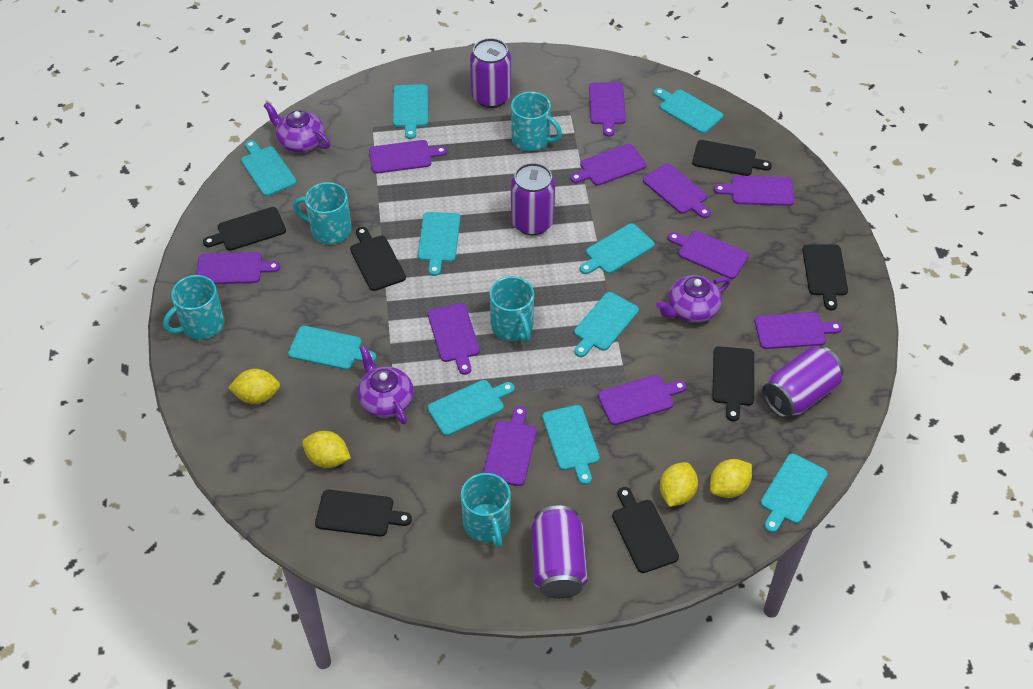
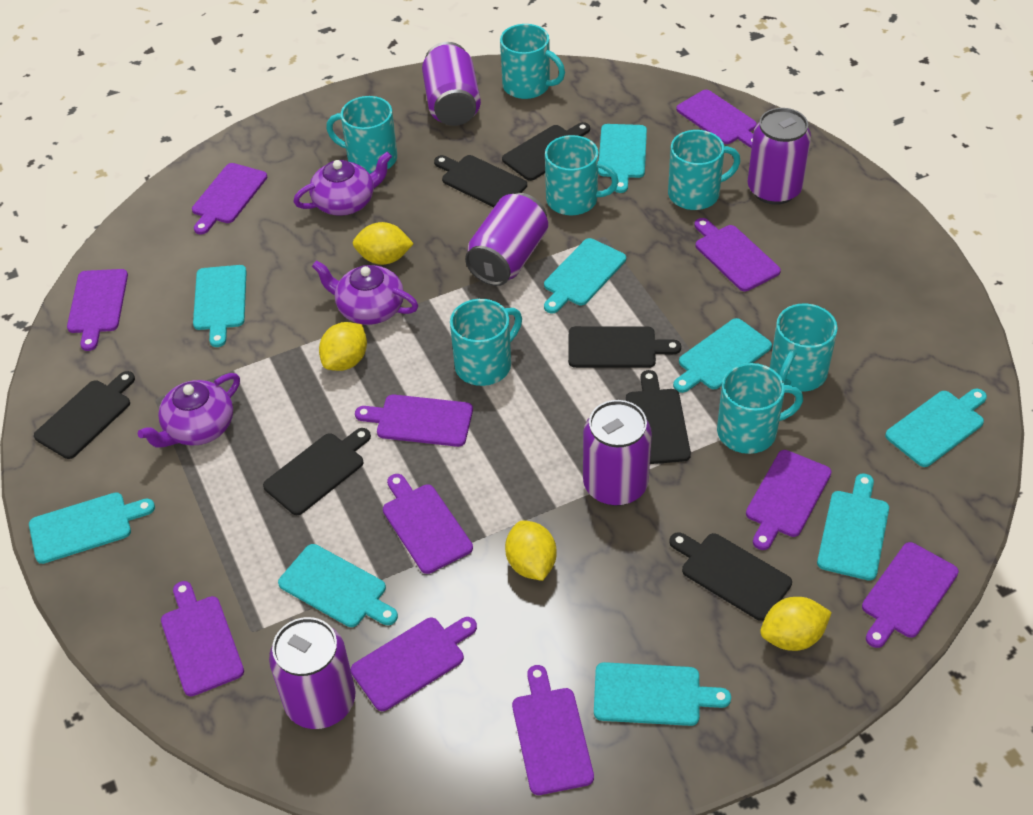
purple can: 4 -> 5
turquoise cutting board: 10 -> 9
turquoise mug: 5 -> 7

